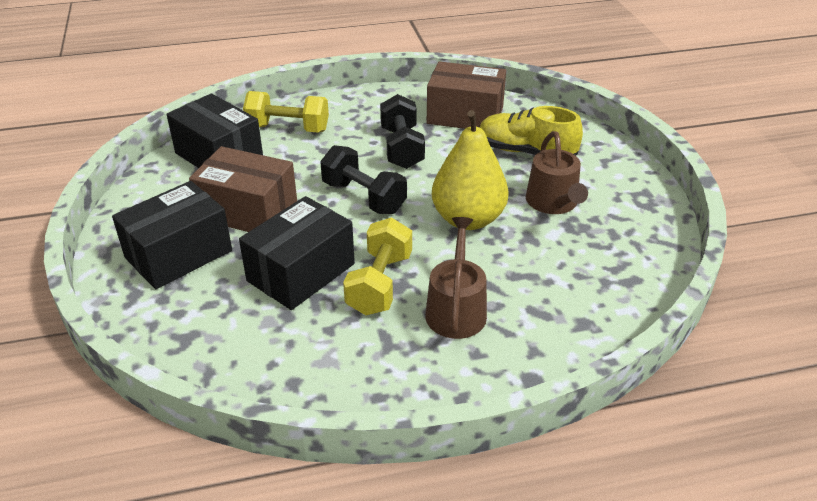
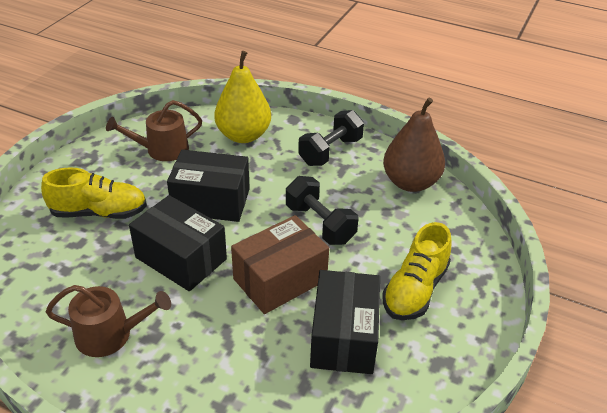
brown box: 2 -> 1
brown pear: 0 -> 1
yellow dumbbell: 2 -> 0
yellow shoe: 1 -> 2

